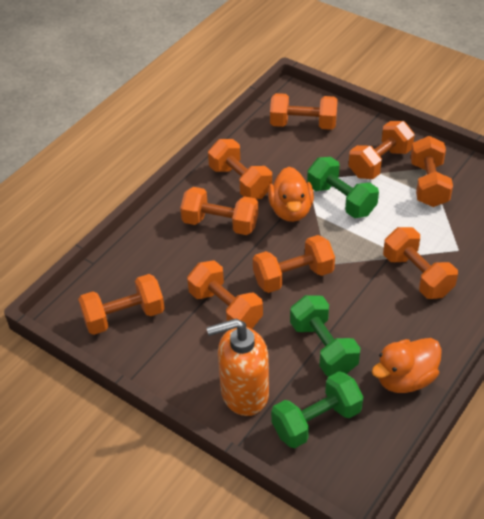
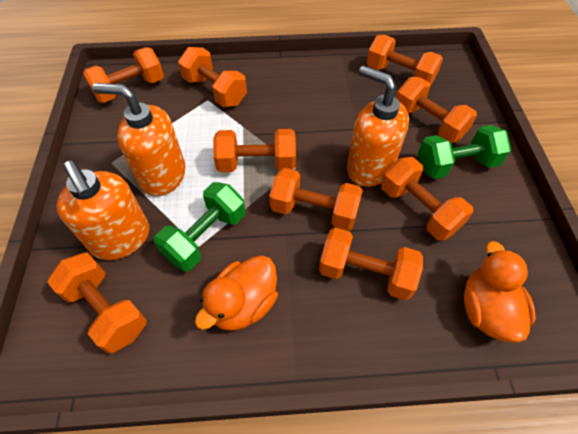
green dumbbell: 3 -> 2
orange soap dispenser: 1 -> 3

